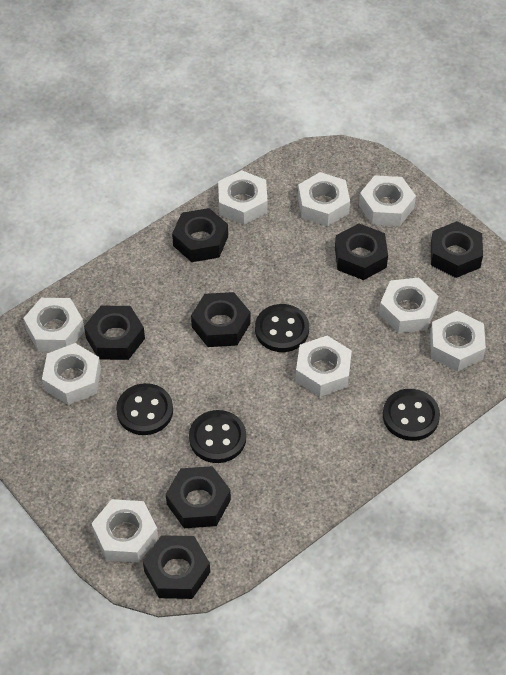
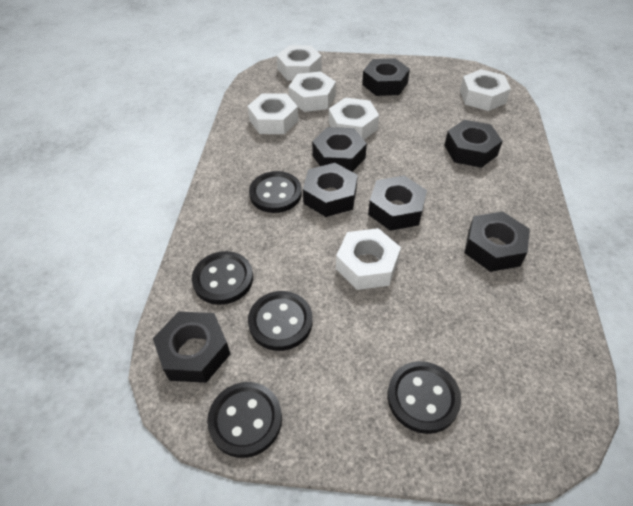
black button: 4 -> 5
white nut: 9 -> 6

